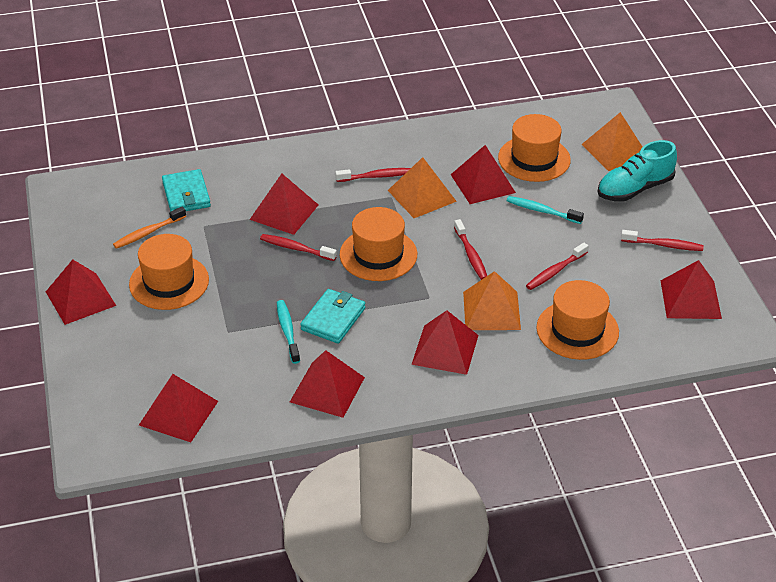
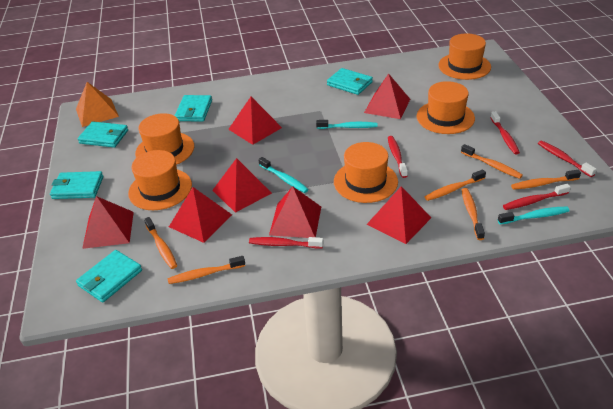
orange hat: 4 -> 5
orange pyramid: 3 -> 1
orange toothbrush: 1 -> 6
turquoise shoe: 1 -> 0
turquoise toothbrush: 2 -> 3
turquoise wallet: 2 -> 5

